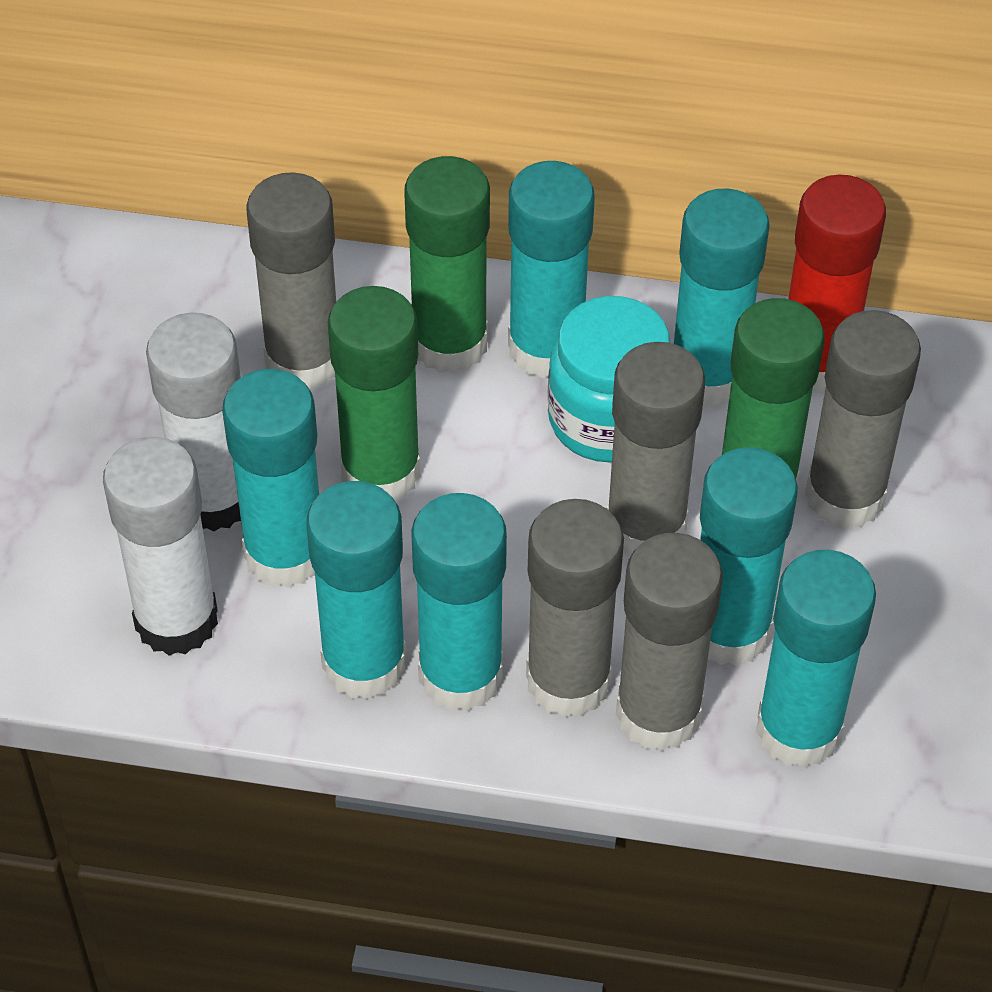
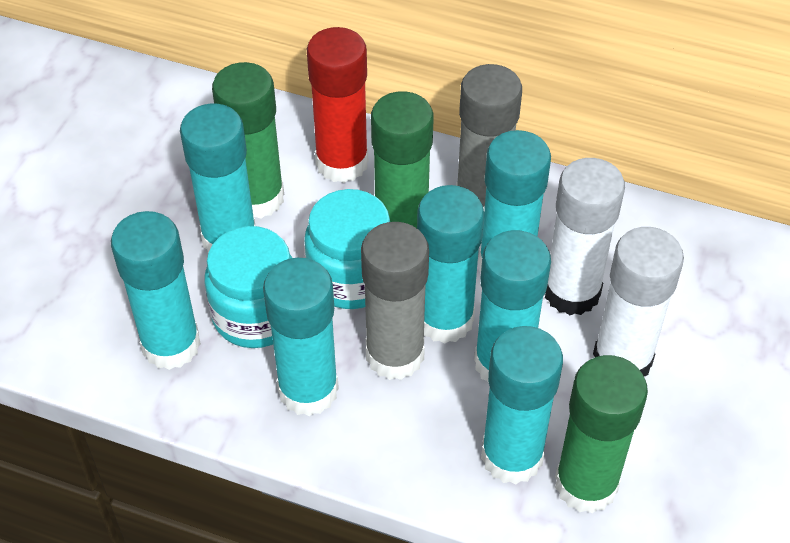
grey glue stick: 5 -> 2
turquoise jar: 1 -> 2

